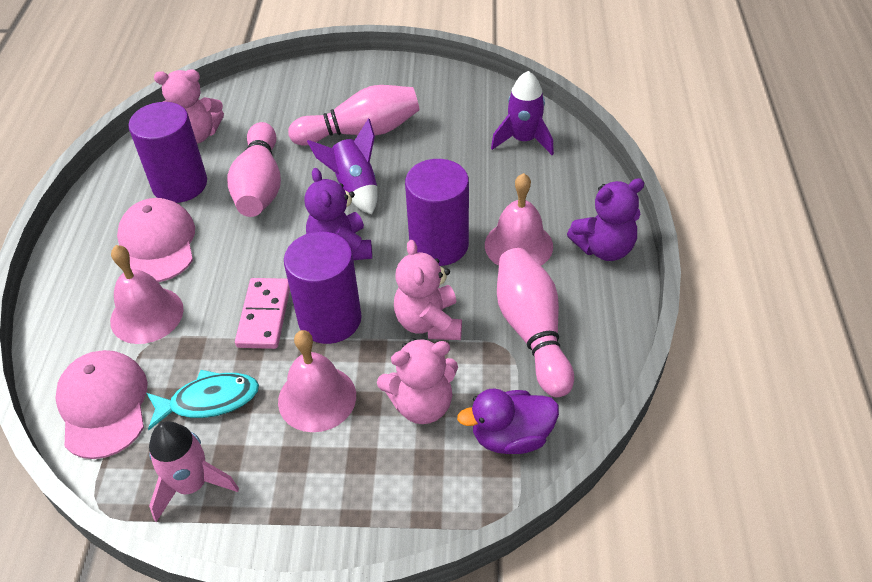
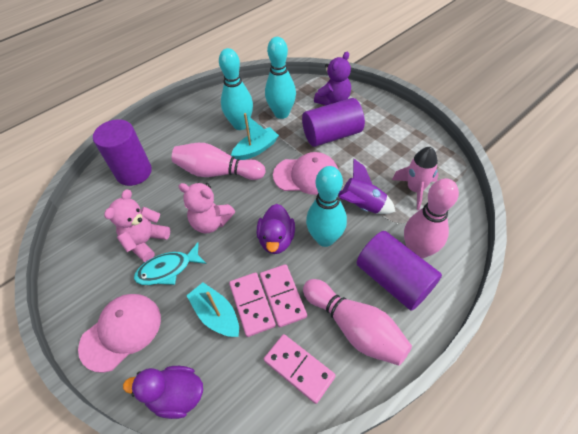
pink bell: 3 -> 0
pink domino: 1 -> 3
pink teddy bear: 3 -> 2
purple duck: 1 -> 2
purple rocket: 2 -> 1
purple teddy bear: 2 -> 1
turquoise boat: 0 -> 2
turquoise bowling pin: 0 -> 3

